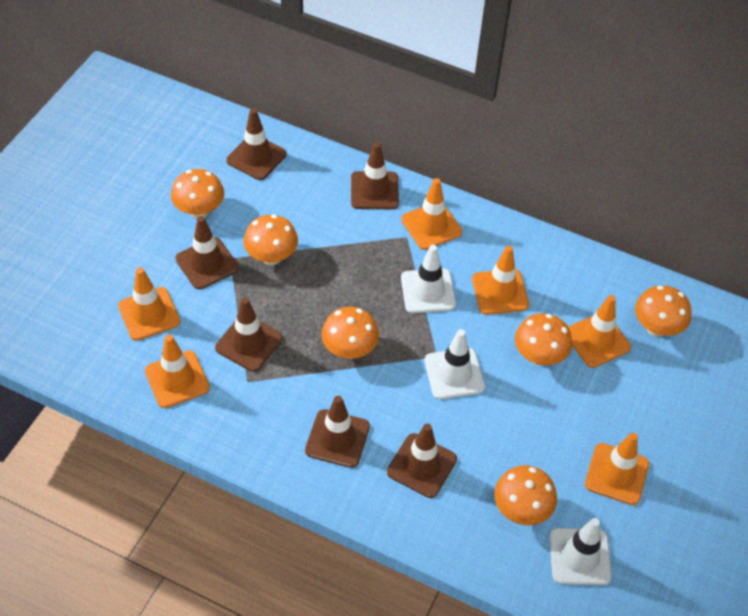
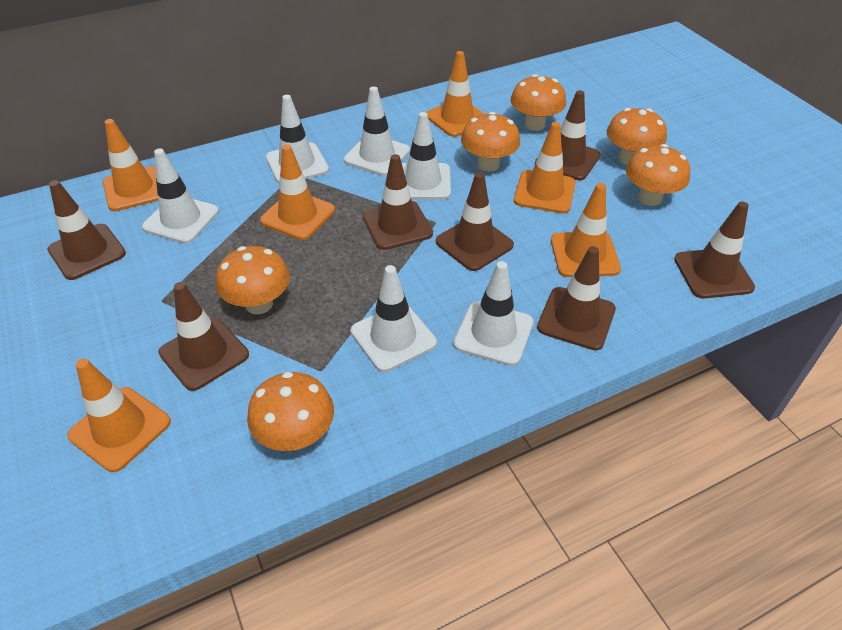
brown traffic cone: 6 -> 7
white traffic cone: 3 -> 6

